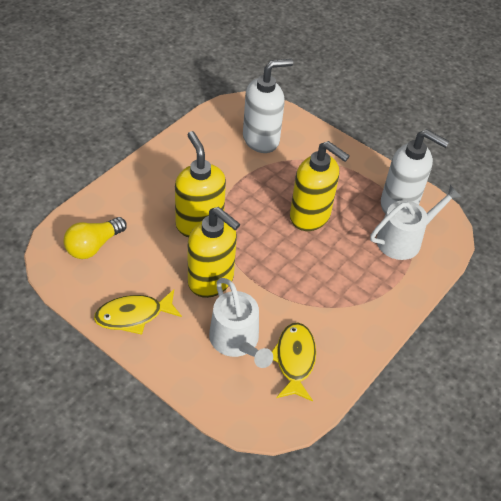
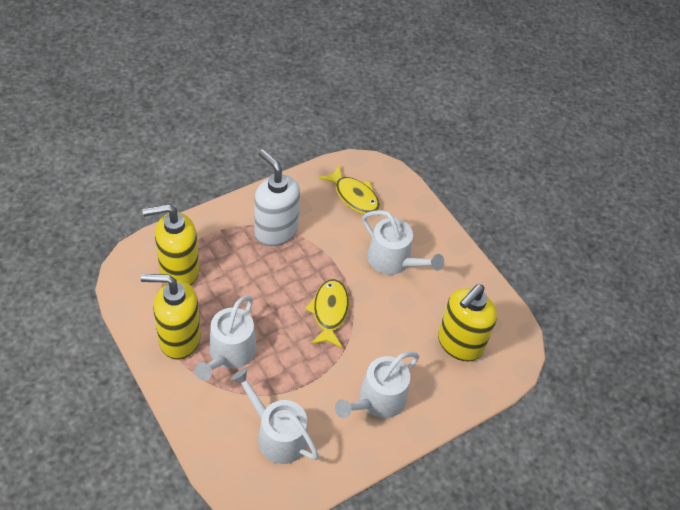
white soap dispenser: 2 -> 1
white watering can: 2 -> 4
yellow light bulb: 1 -> 0

